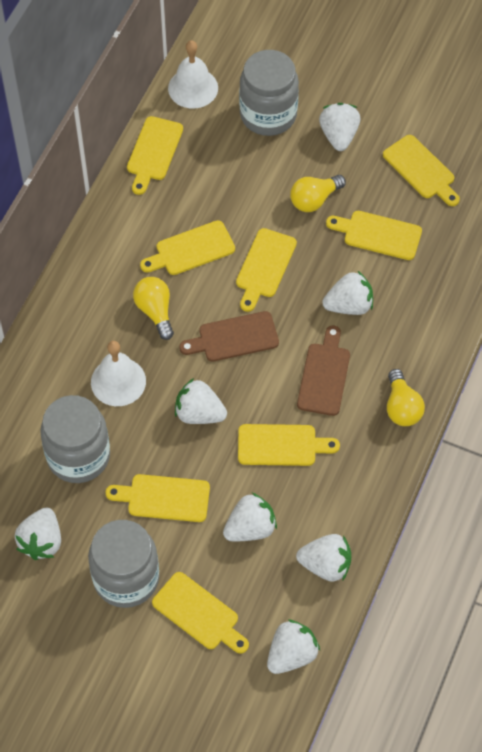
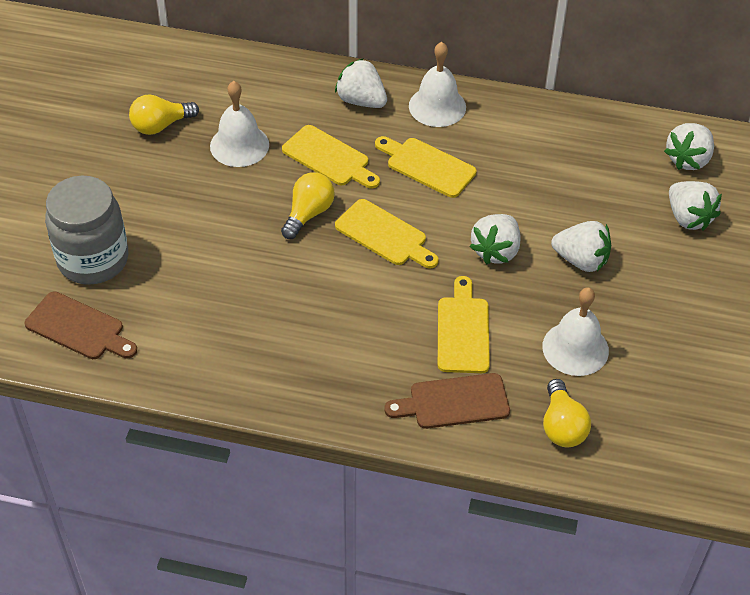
grey jar: 3 -> 1
white bell: 2 -> 3
white strawberry: 7 -> 5
yellow cutting board: 8 -> 4

